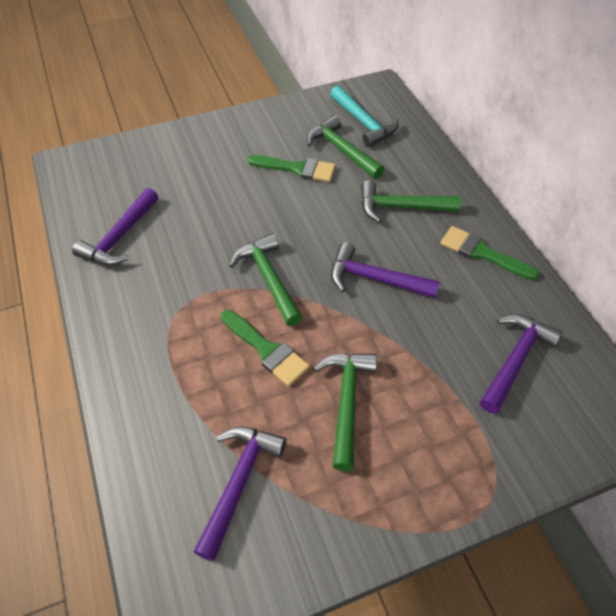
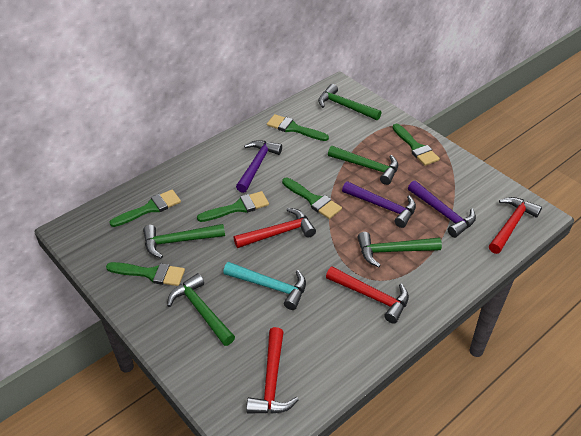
green brush: 3 -> 6
green hammer: 4 -> 5
purple hammer: 4 -> 3
red hammer: 0 -> 4

